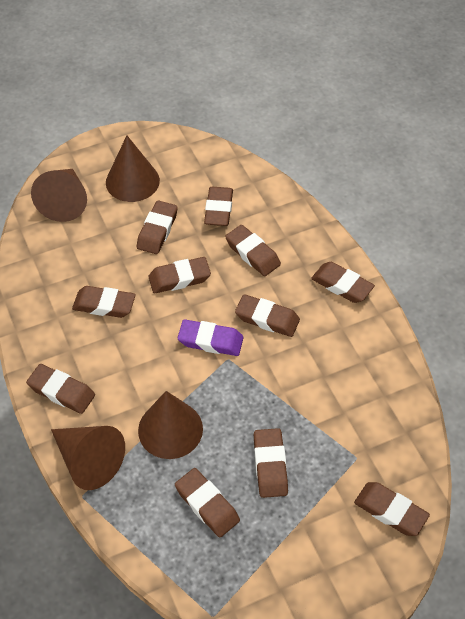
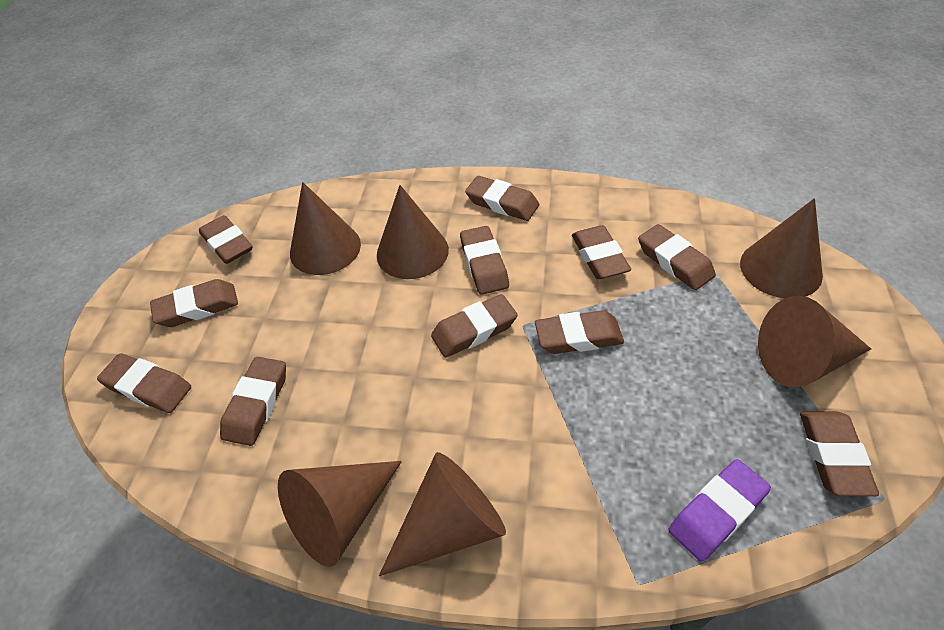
brown cone: 4 -> 6

